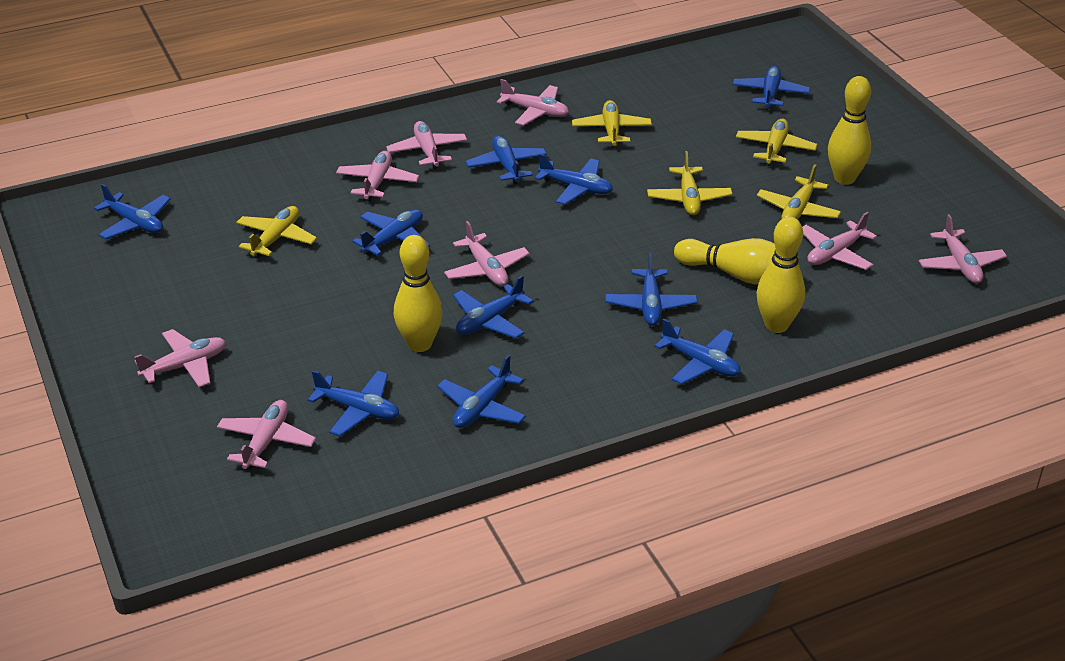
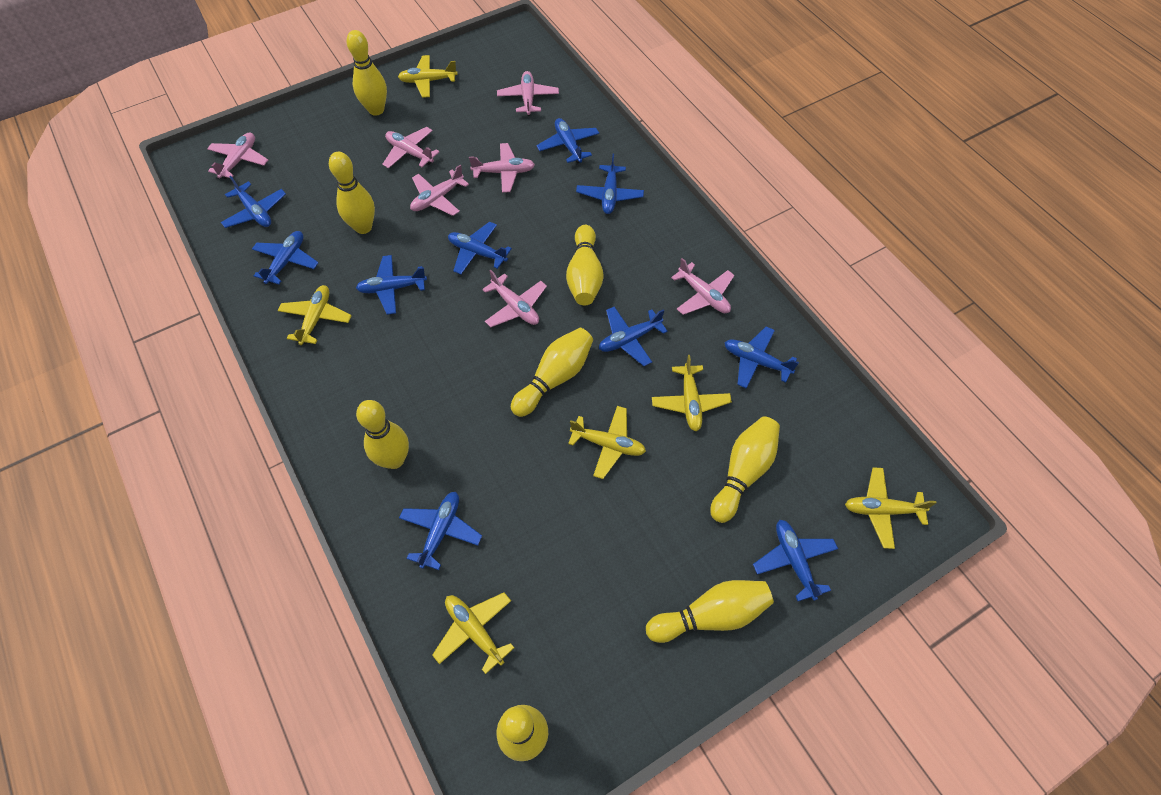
pink plane: 8 -> 7
yellow bowling pin: 4 -> 8
yellow plane: 5 -> 6

